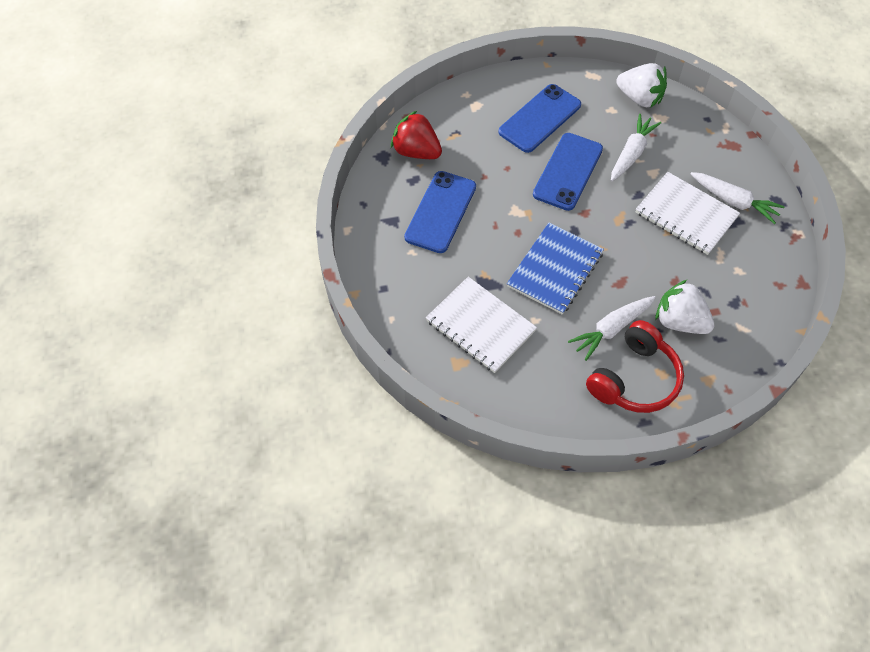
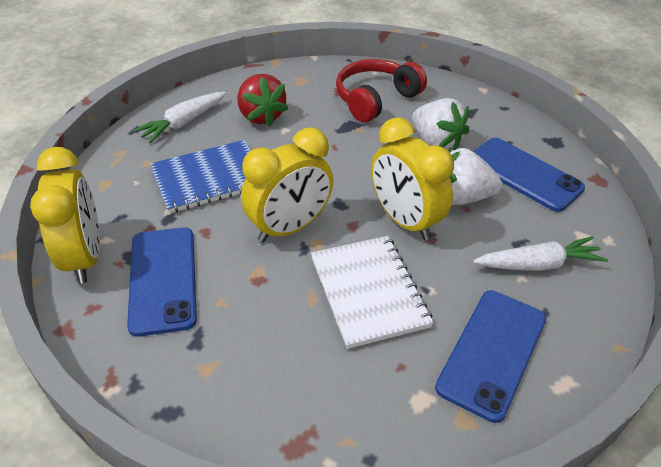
white carrot: 3 -> 2
white notebook: 2 -> 1
yellow clock: 0 -> 3

